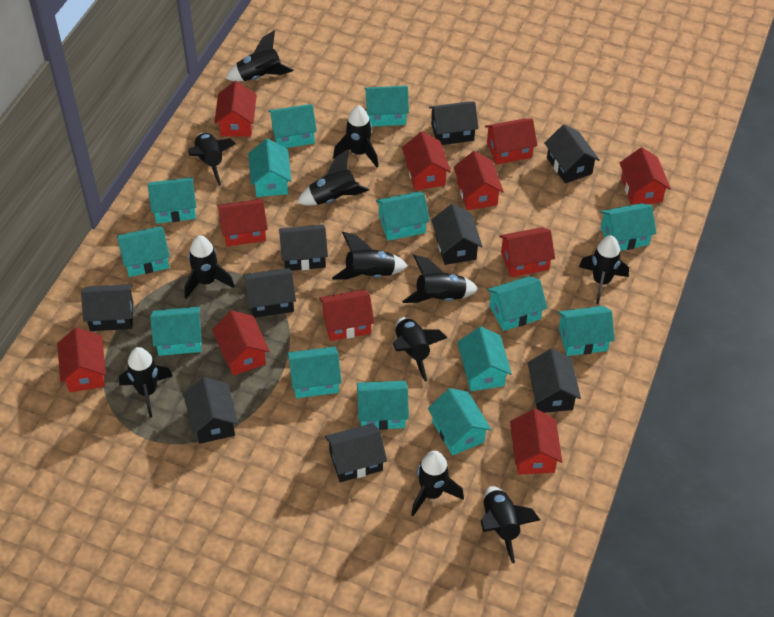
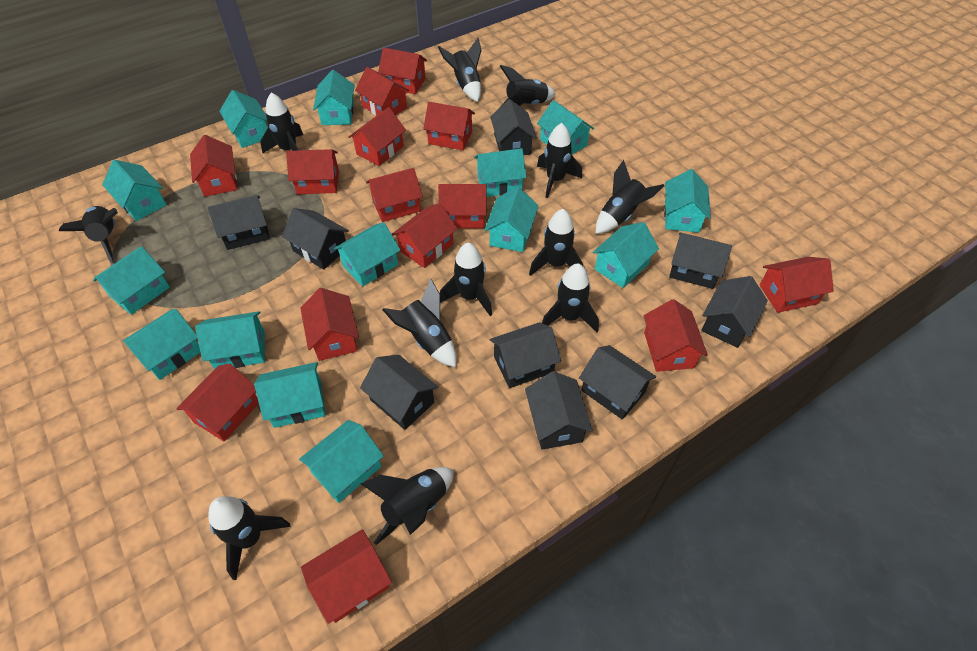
red house: 11 -> 14

